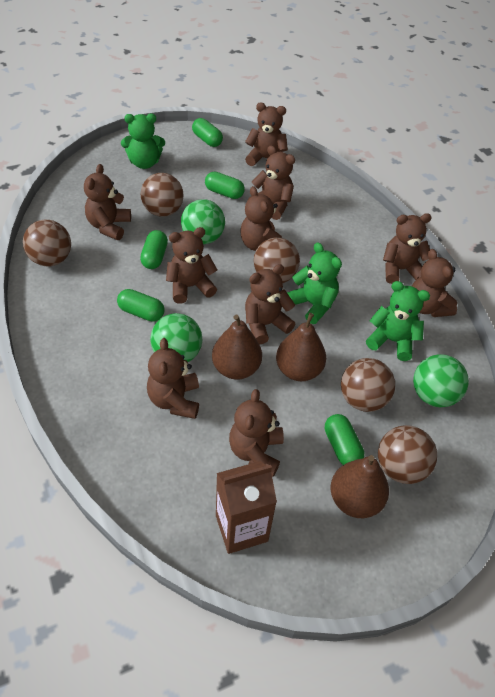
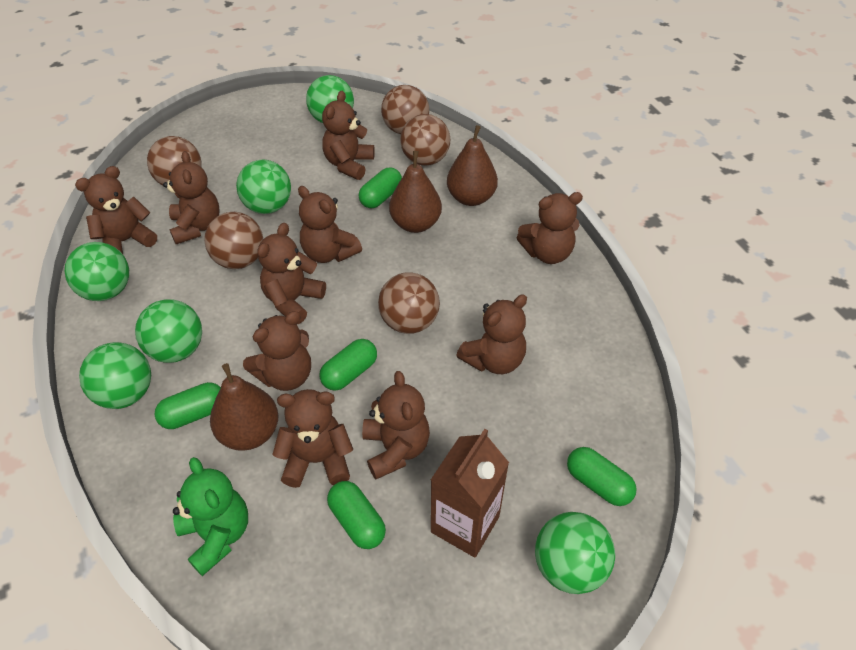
green ball: 3 -> 6
green teddy bear: 3 -> 1

